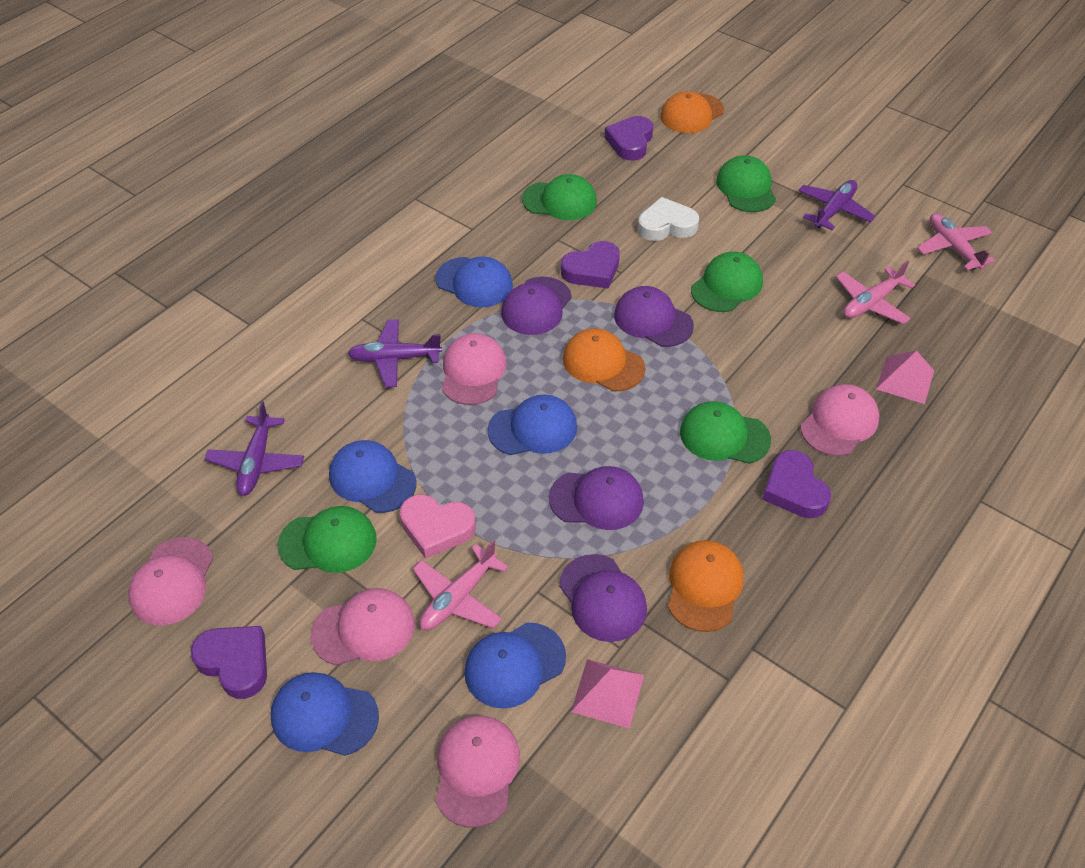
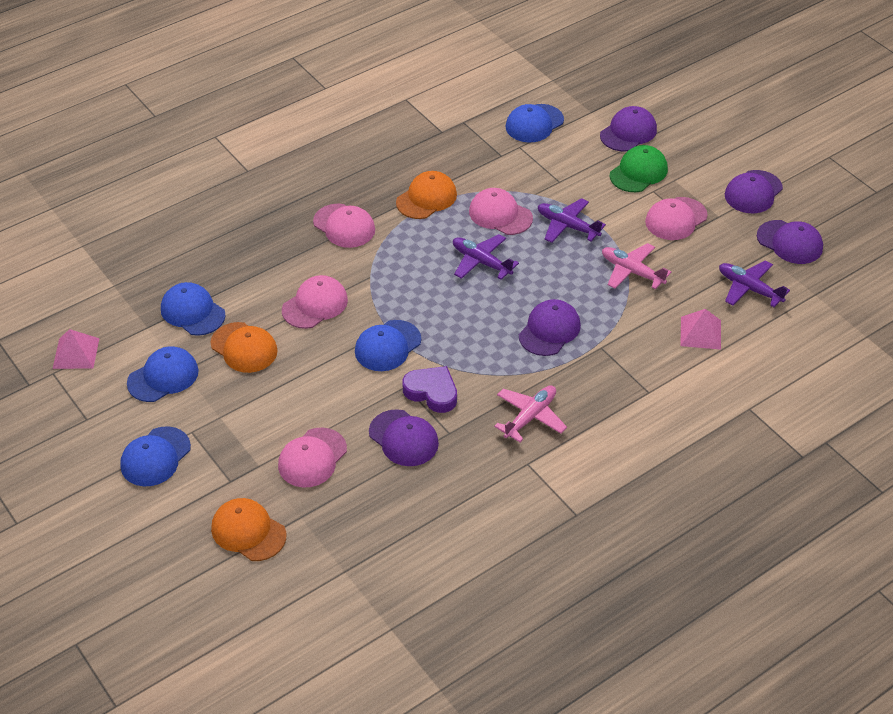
green cap: 5 -> 1
pink heart: 1 -> 0
pink plane: 3 -> 2
purple cap: 4 -> 5
purple heart: 4 -> 1
white heart: 1 -> 0

